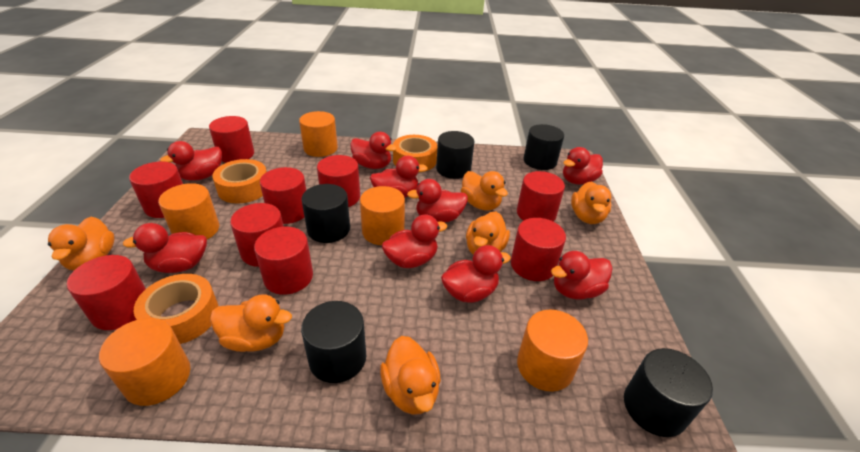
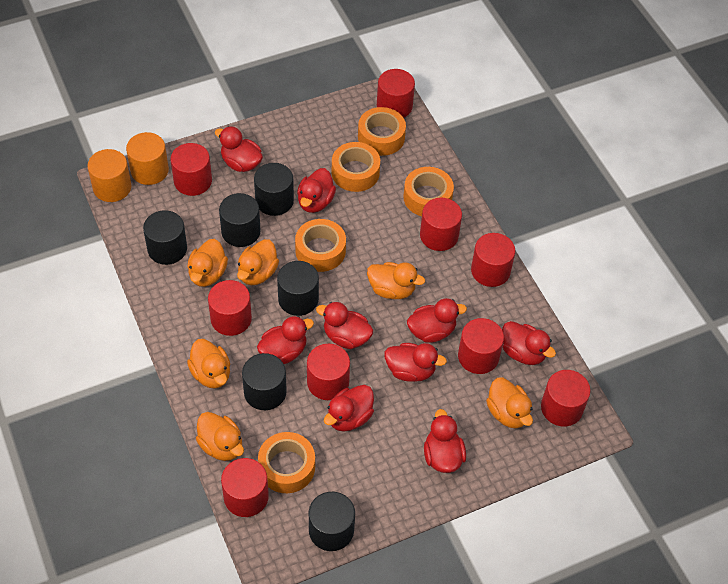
black cylinder: 5 -> 6
orange cylinder: 5 -> 2
orange tape: 3 -> 5

